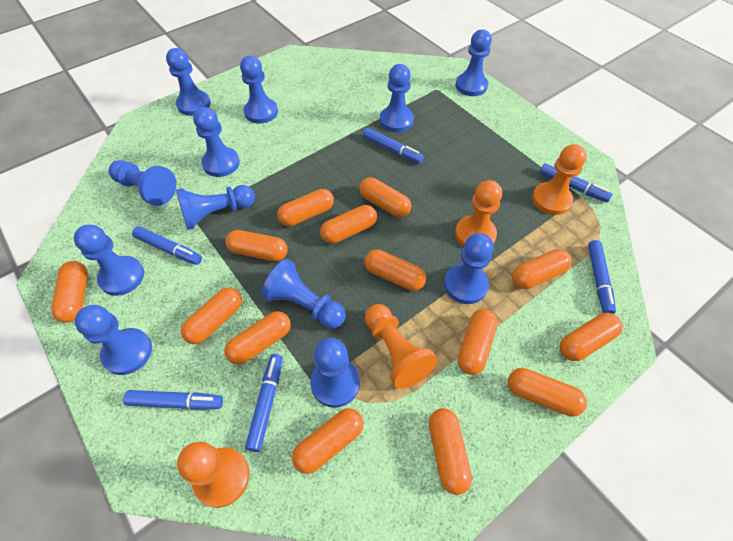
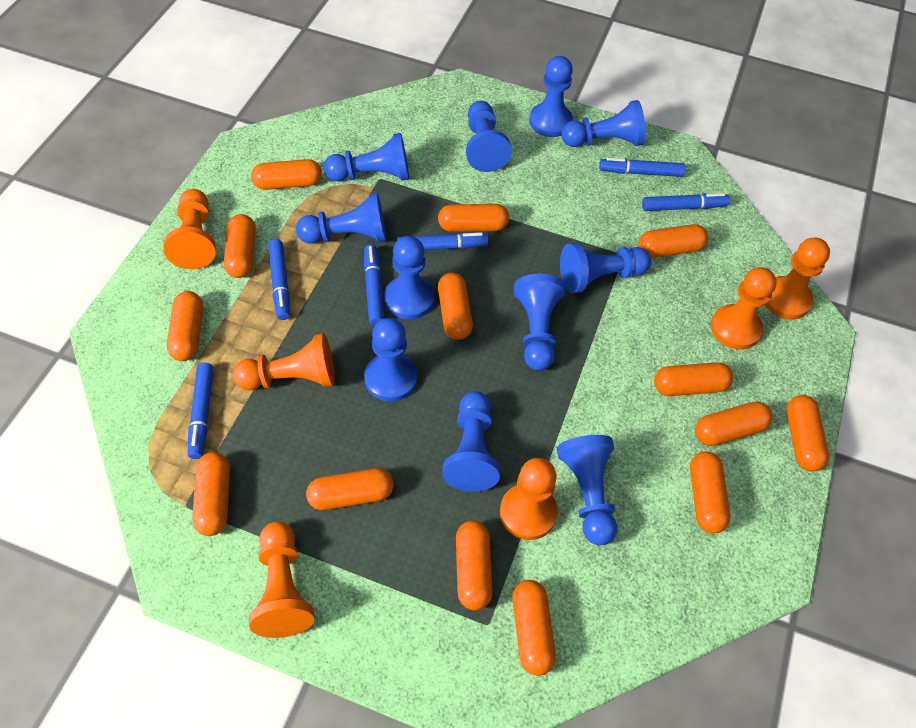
blue pawn: 12 -> 11
orange pawn: 4 -> 6

